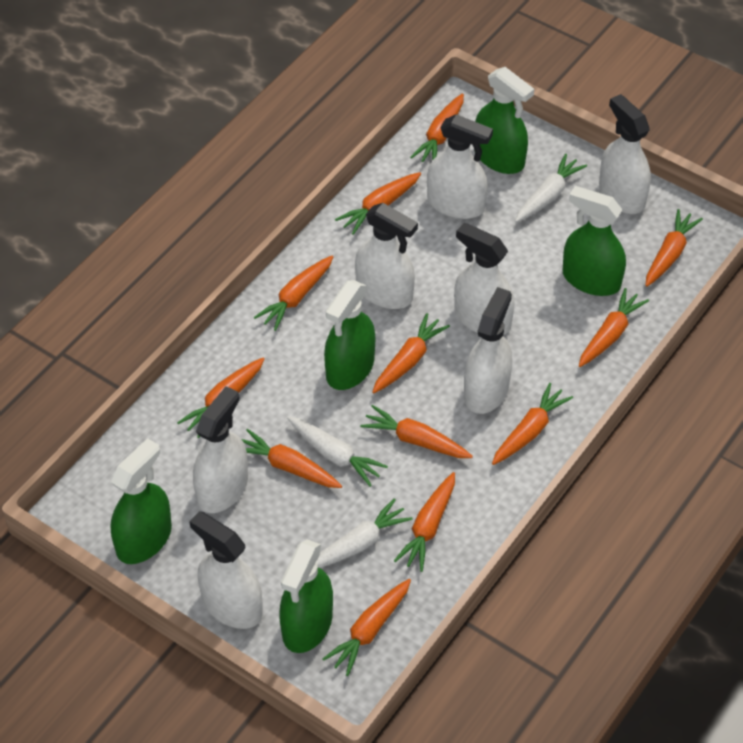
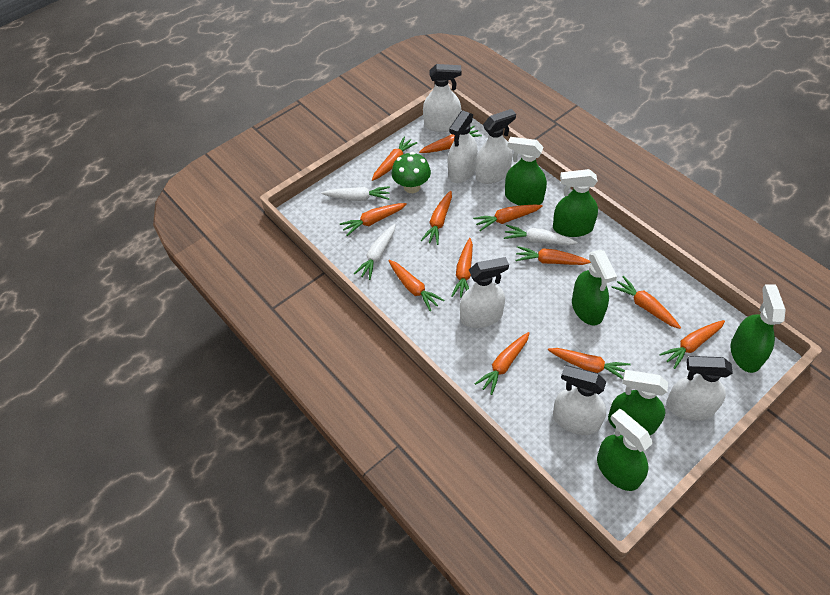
green mushroom: 0 -> 1
green spray bottle: 5 -> 6
white spray bottle: 7 -> 6

